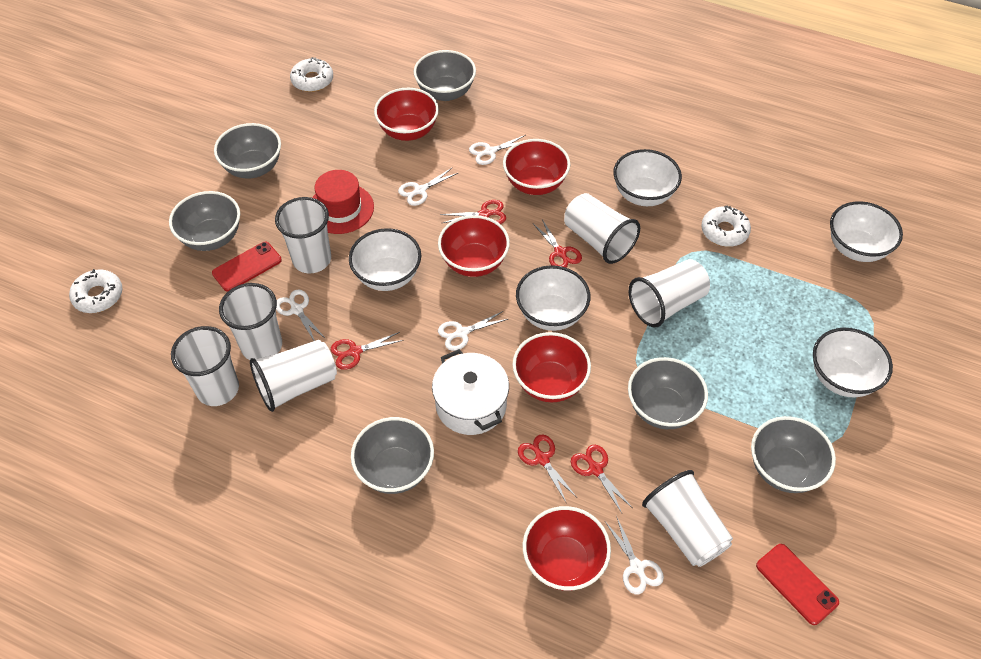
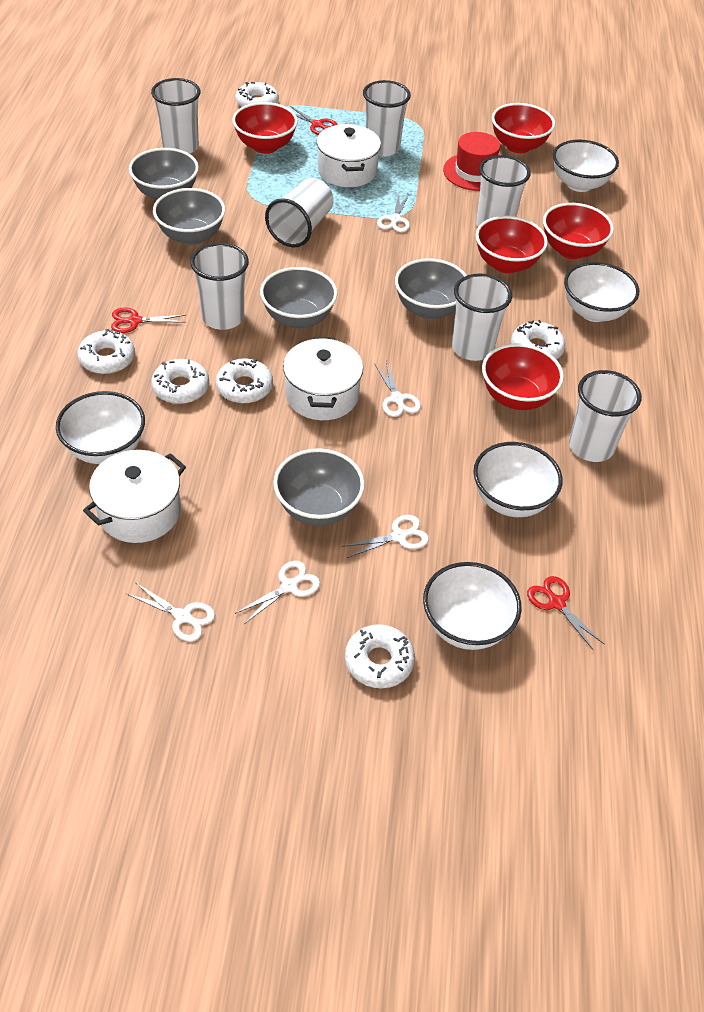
grey bowl: 6 -> 5
red phone: 2 -> 0
red scissors: 5 -> 3
white donut: 3 -> 6
white pot: 1 -> 3

